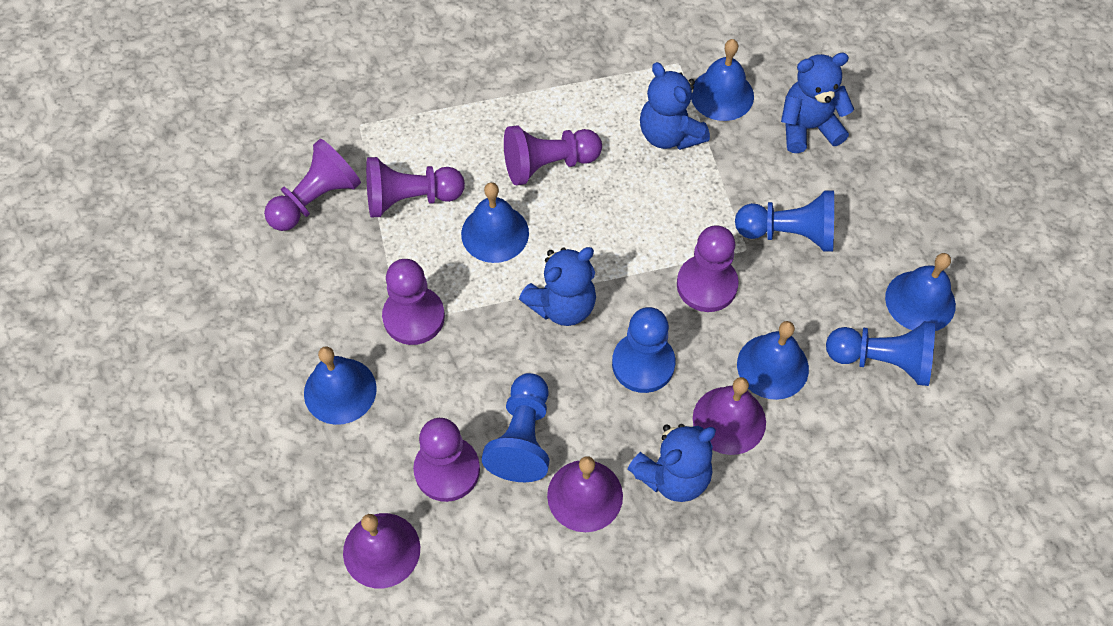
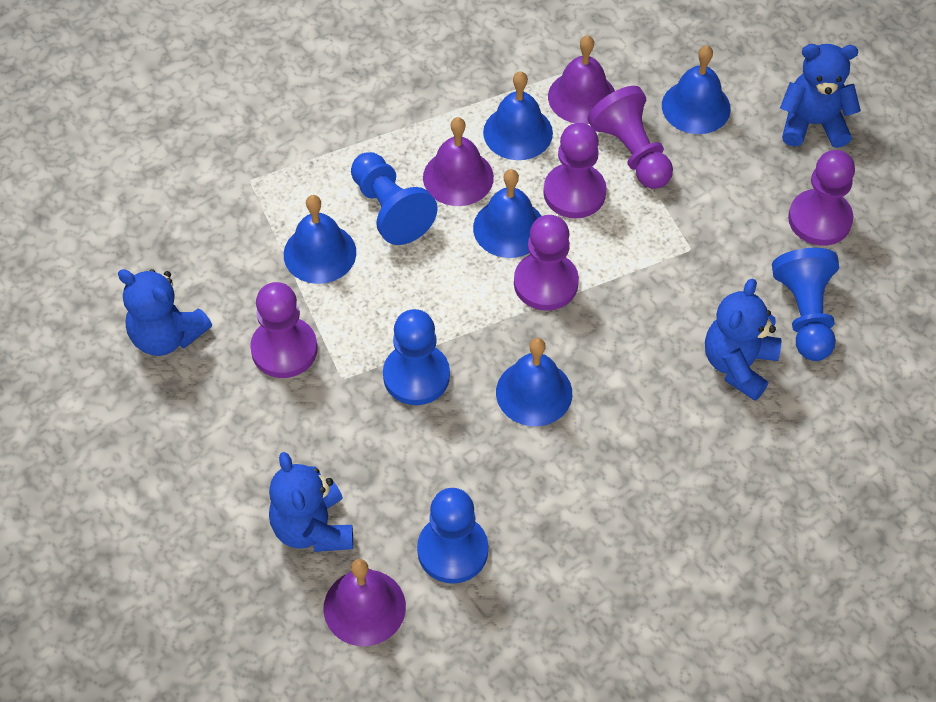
purple pawn: 6 -> 5

